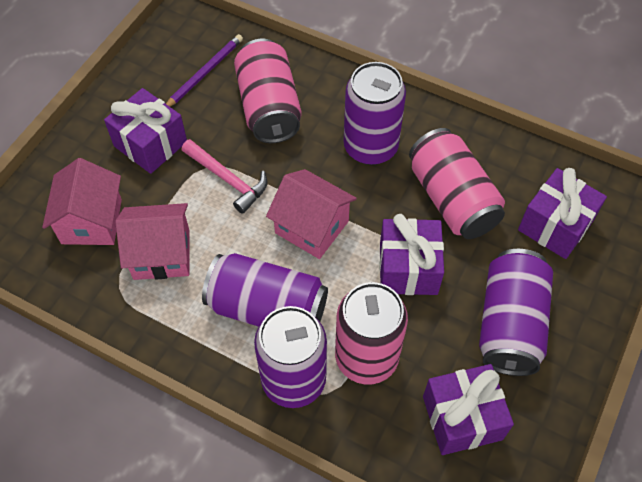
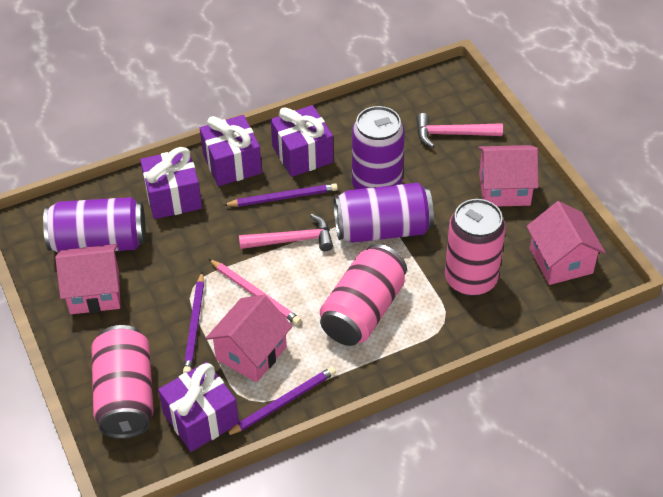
pink hammer: 1 -> 2
pink house: 3 -> 4
pink pencil: 0 -> 1
purple can: 4 -> 3
purple pencil: 1 -> 3

